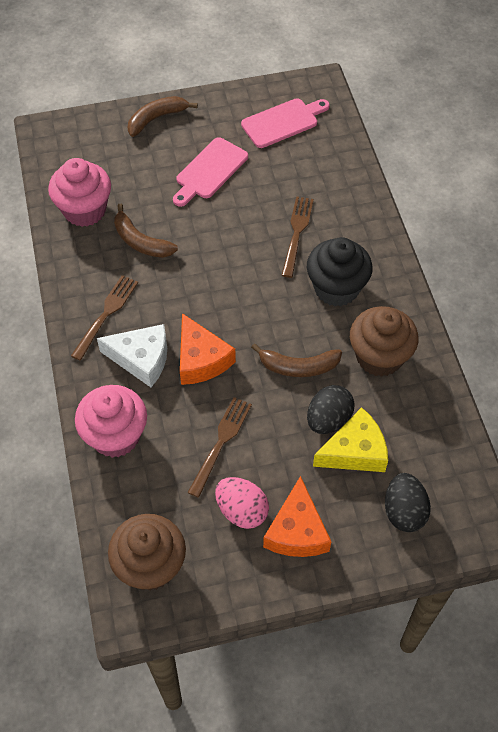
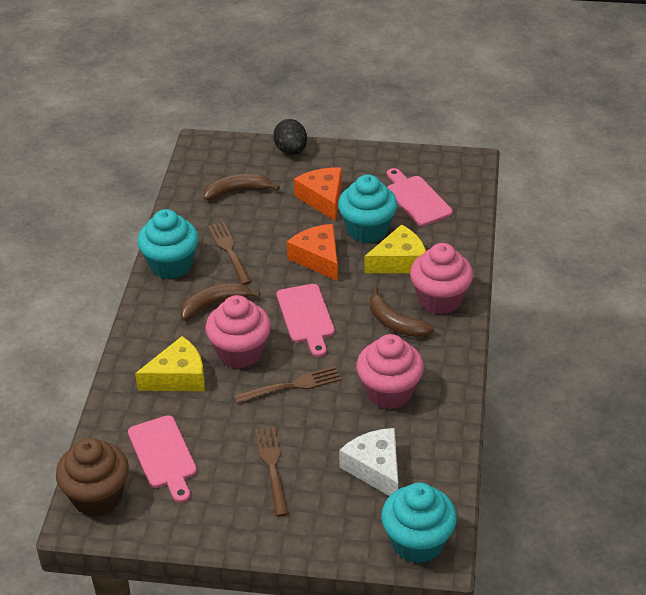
black cupcake: 1 -> 0
black egg: 2 -> 1
brown cupcake: 2 -> 1
pink cupcake: 2 -> 3
pink cutting board: 2 -> 3
pink egg: 1 -> 0
turquoise cupcake: 0 -> 3
yellow cheese: 1 -> 2

